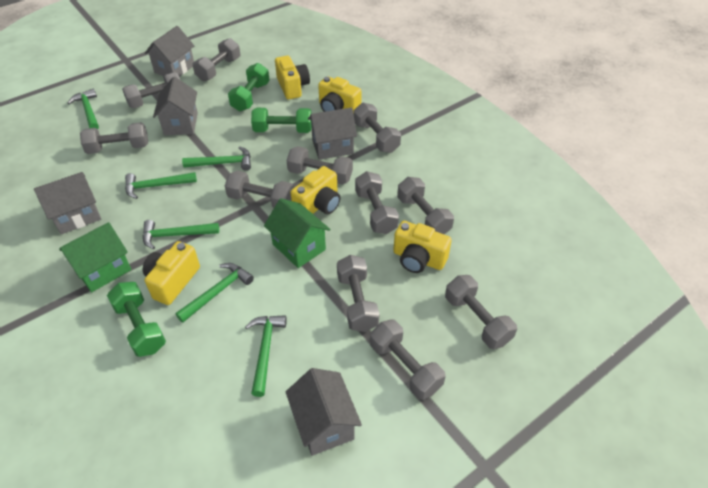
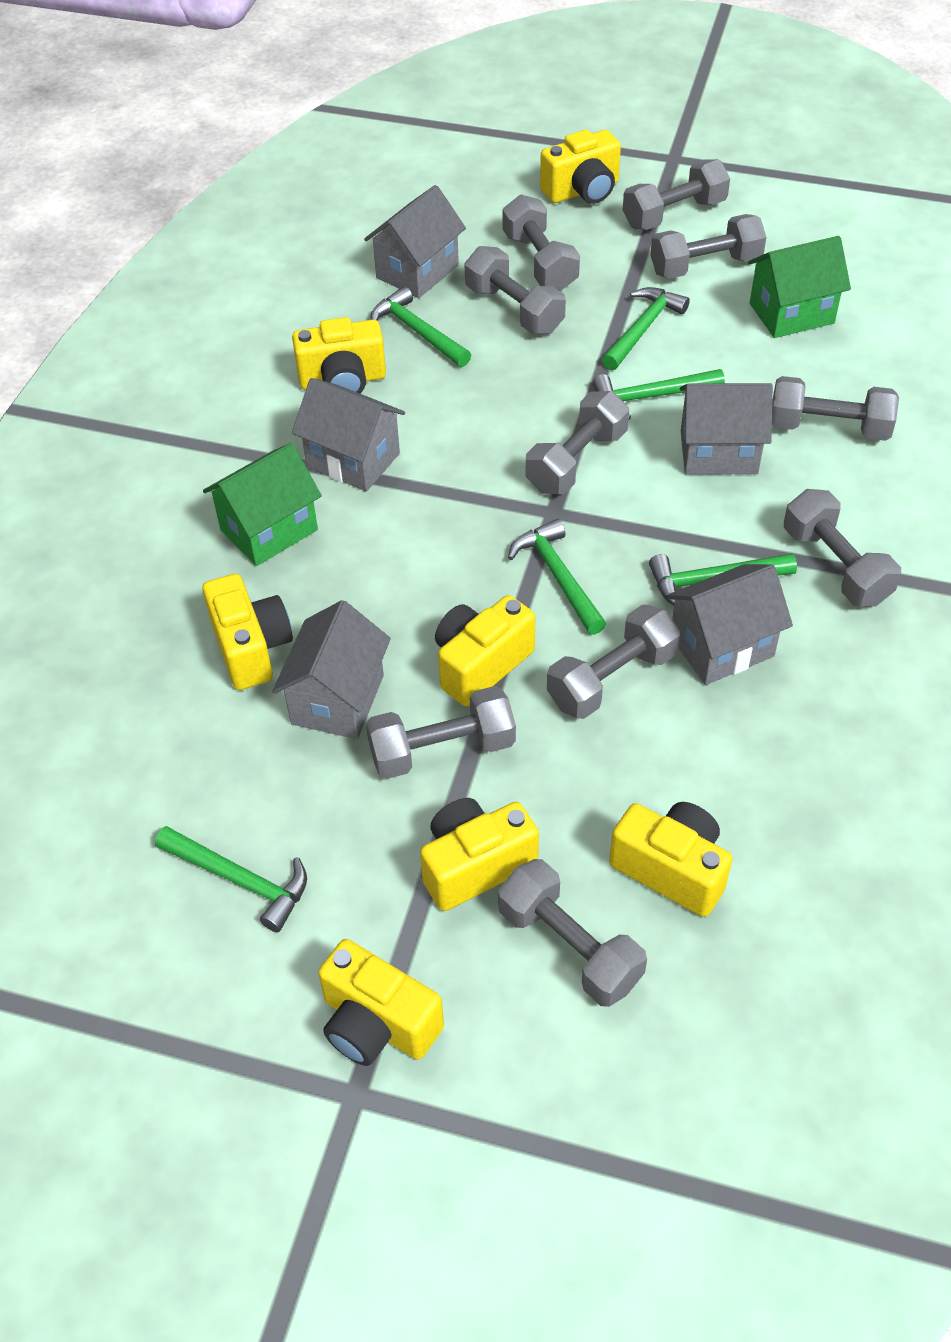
green dumbbell: 3 -> 0
grey dumbbell: 11 -> 10
yellow camera: 5 -> 7

